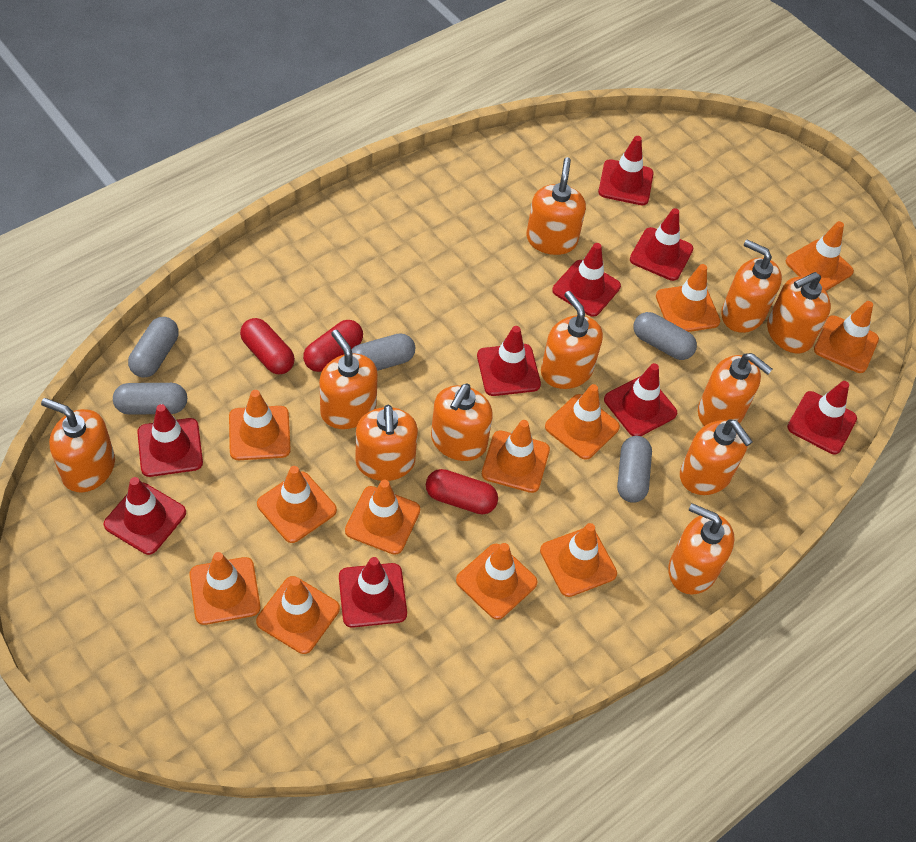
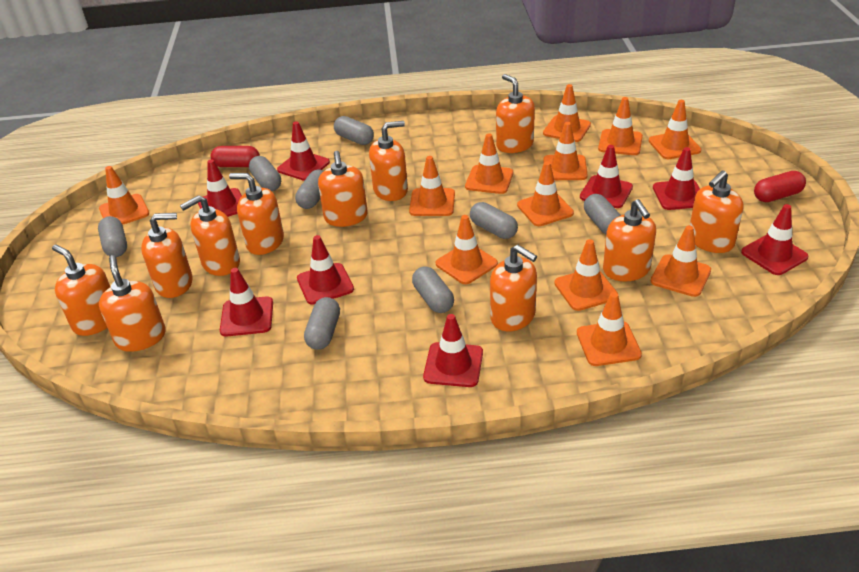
grey capsule: 5 -> 8
red capsule: 3 -> 2
red traffic cone: 9 -> 8

